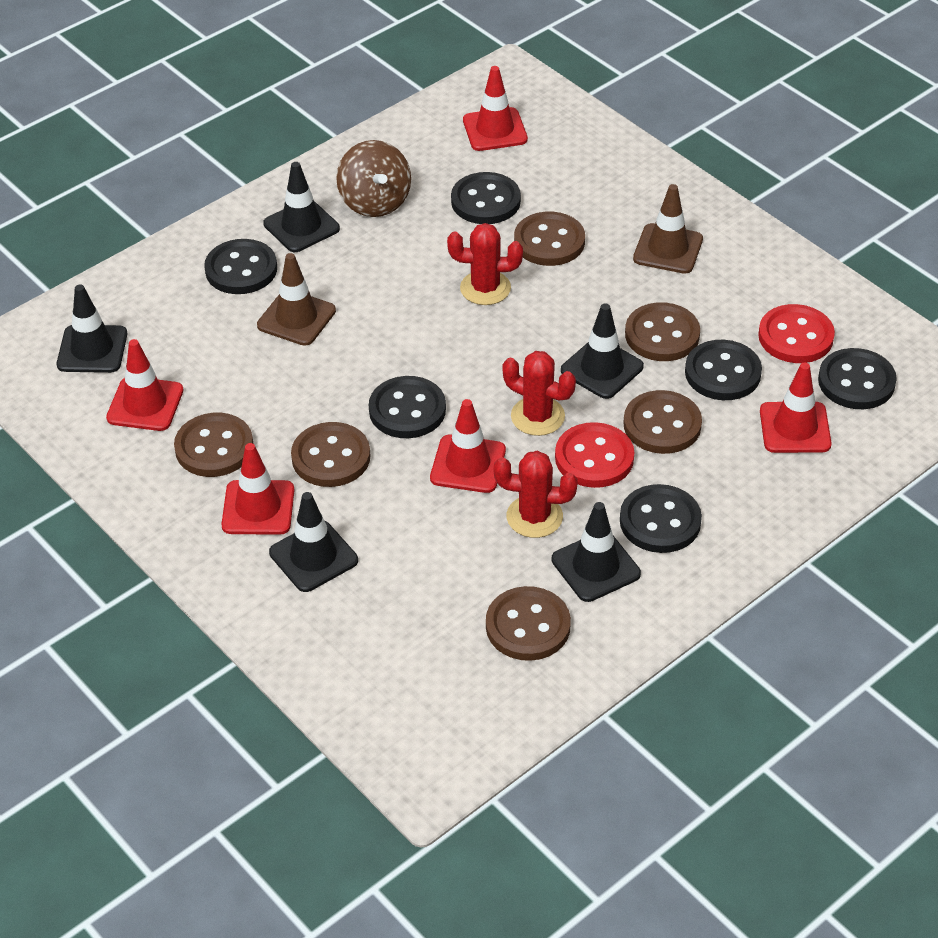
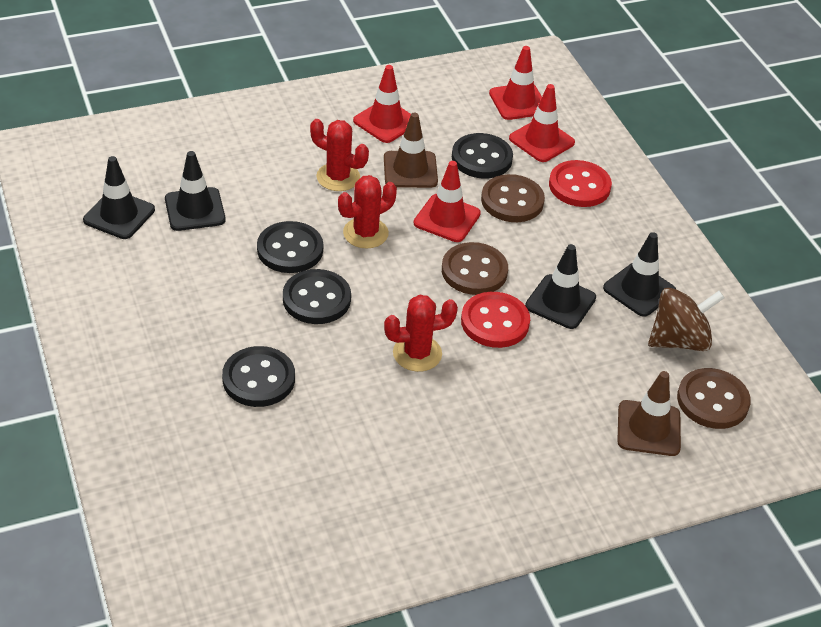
black button: 6 -> 4
black traffic cone: 5 -> 4
brown button: 6 -> 3
red traffic cone: 5 -> 4

